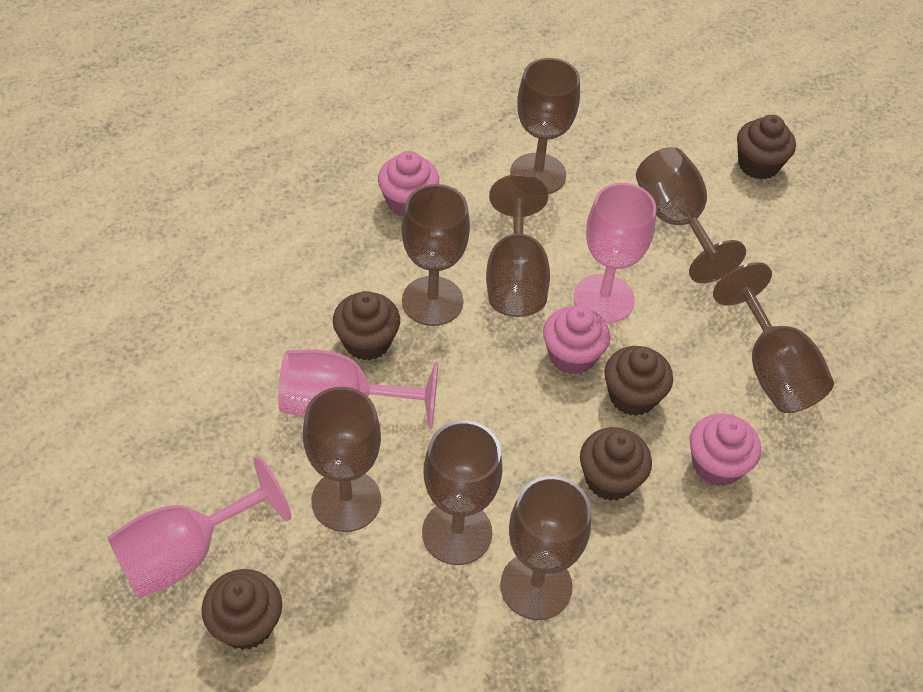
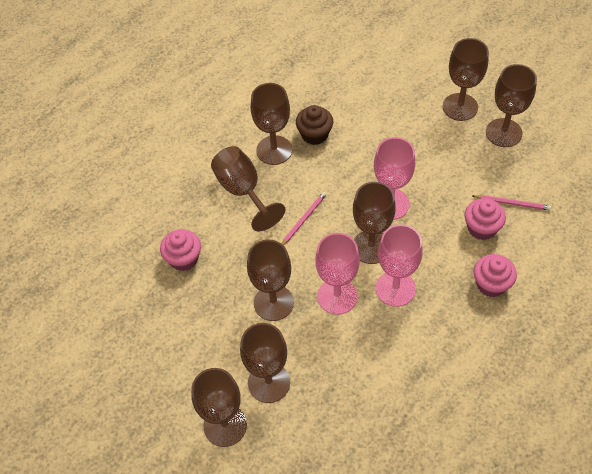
brown cupcake: 5 -> 1
pink pencil: 0 -> 2

